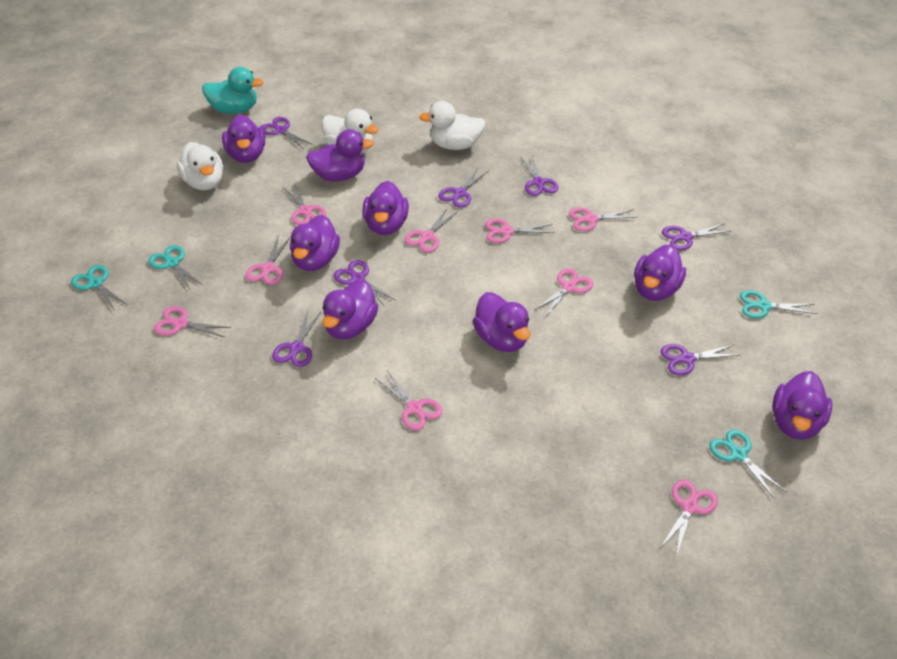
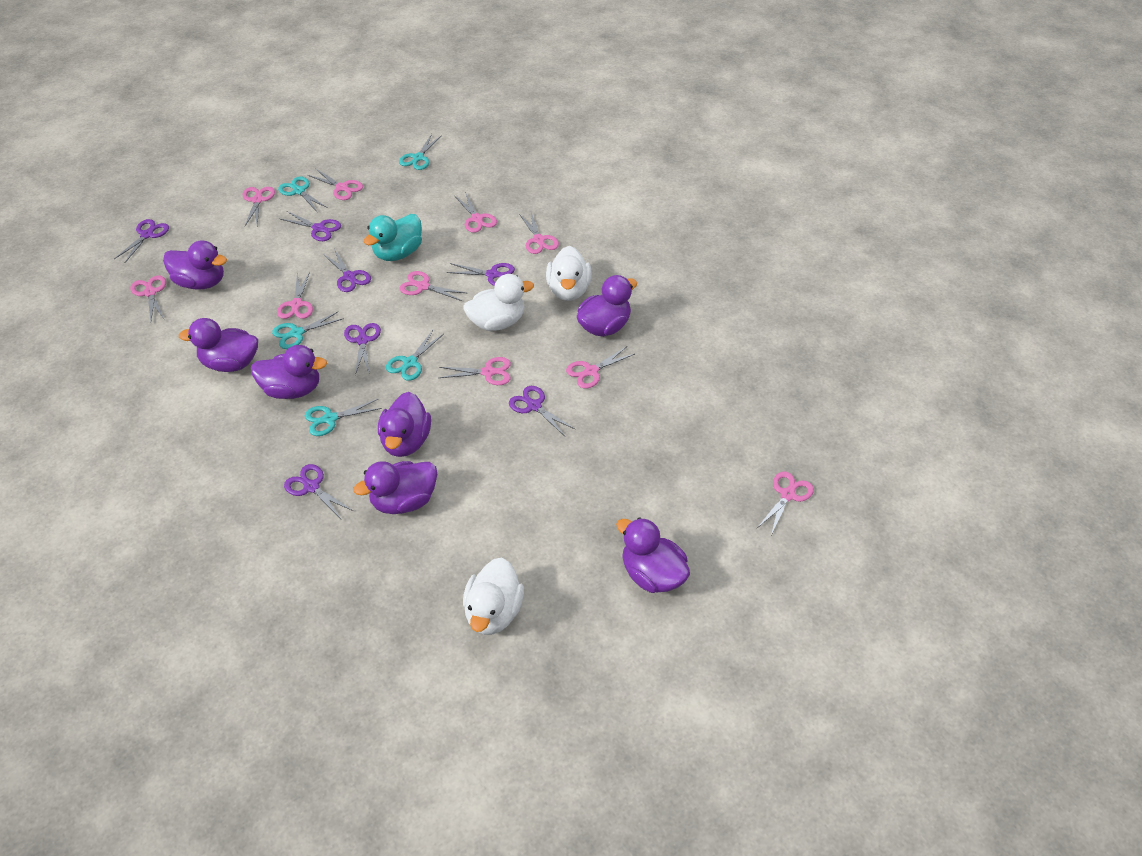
pink scissors: 9 -> 10
purple duck: 8 -> 7
turquoise scissors: 4 -> 5

